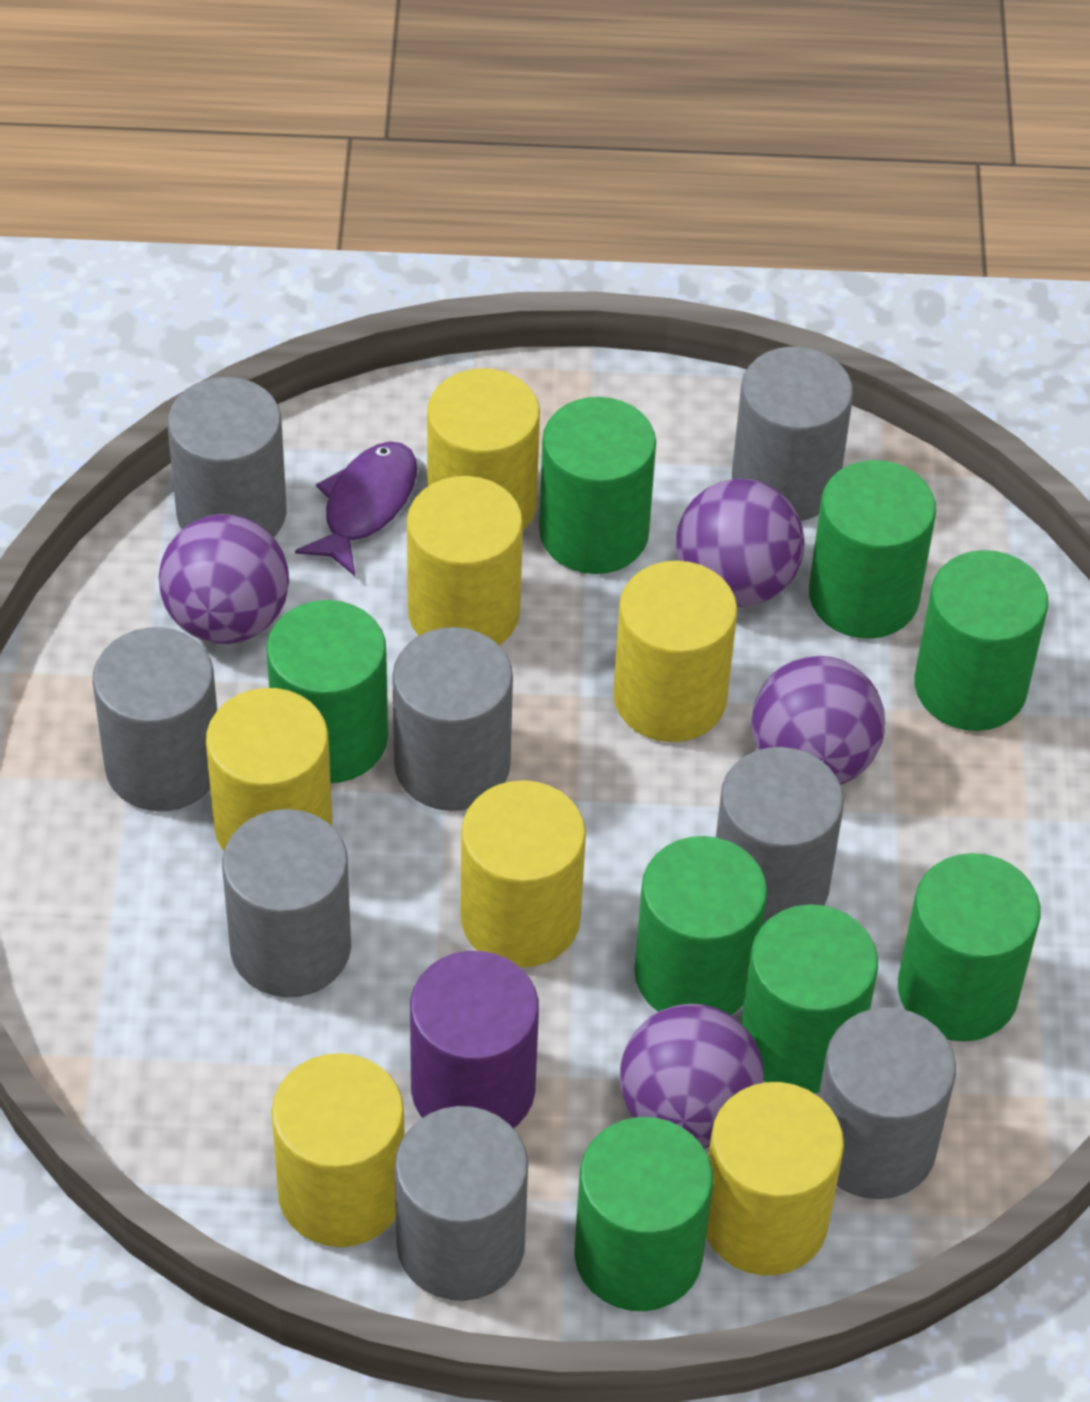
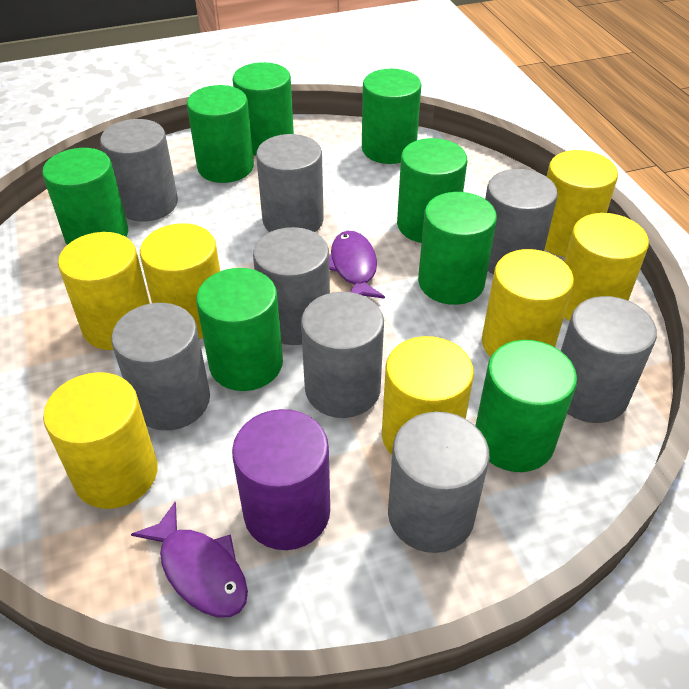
purple ball: 4 -> 0
purple fish: 1 -> 2

